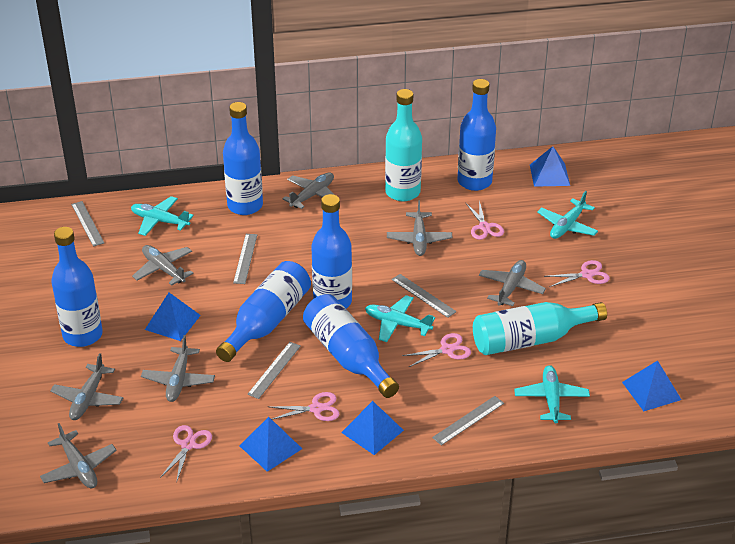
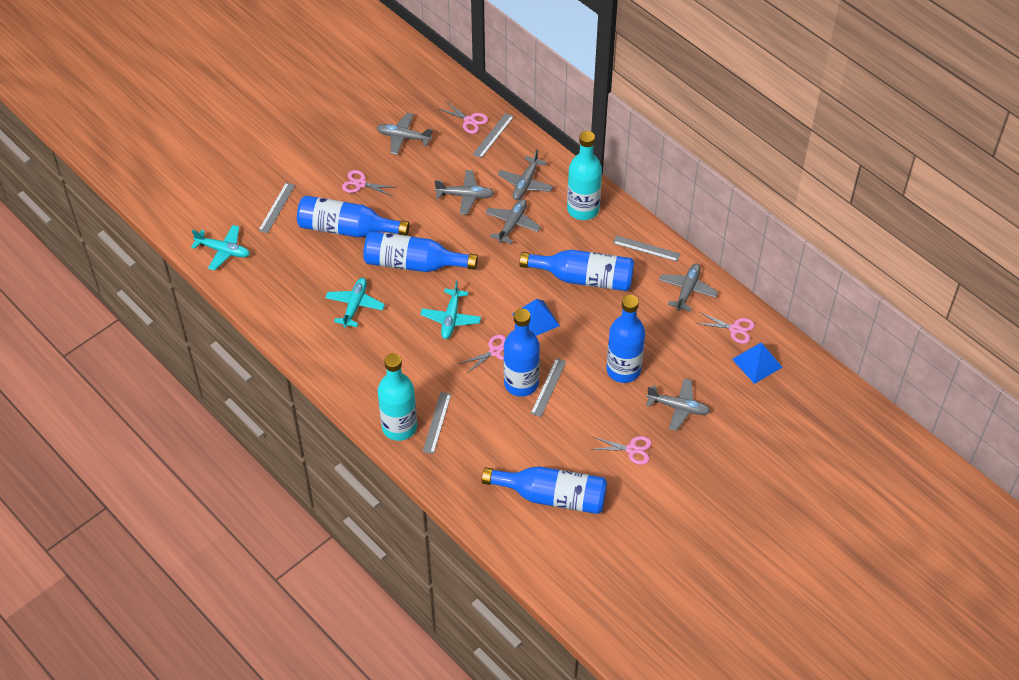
blue pyramid: 5 -> 2
grey plane: 7 -> 6
turquoise plane: 4 -> 3

